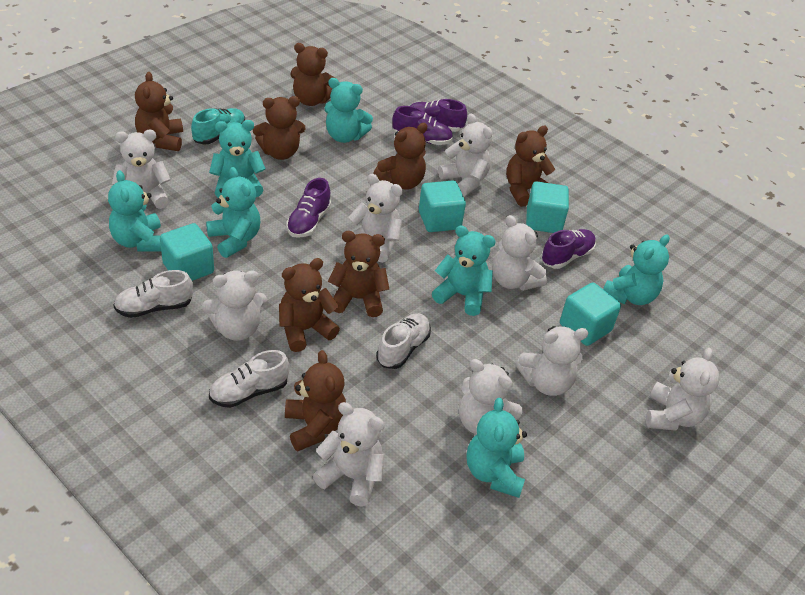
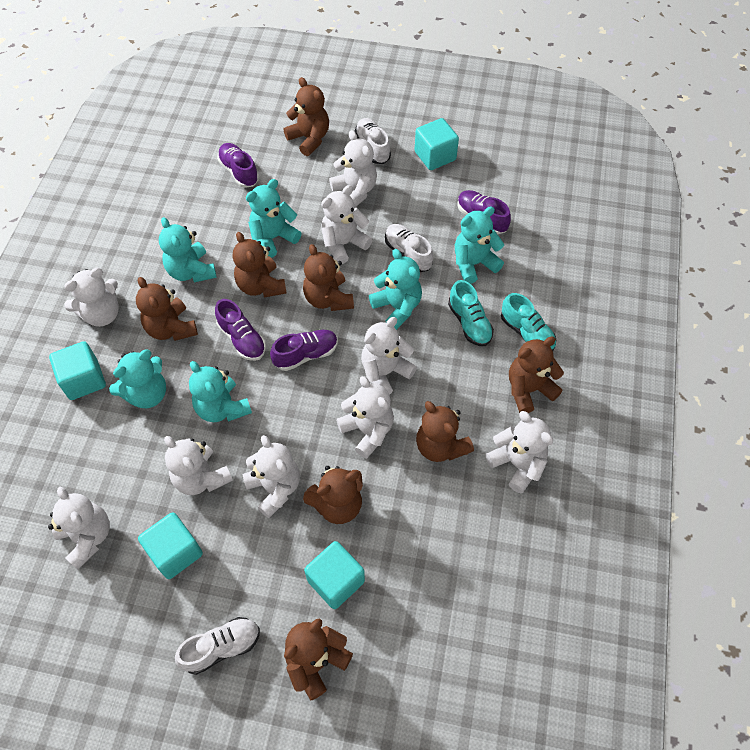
turquoise shoe: 1 -> 2
turquoise teddy bear: 7 -> 6

